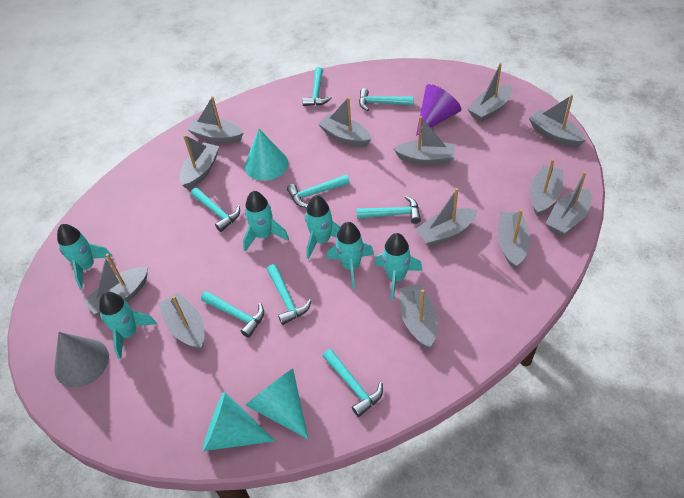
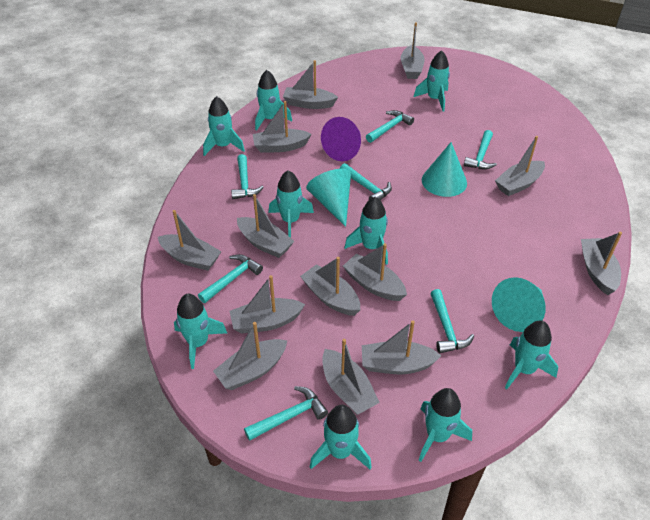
grey cone: 1 -> 0
turquoise hammer: 8 -> 7
turquoise rocket: 6 -> 9

